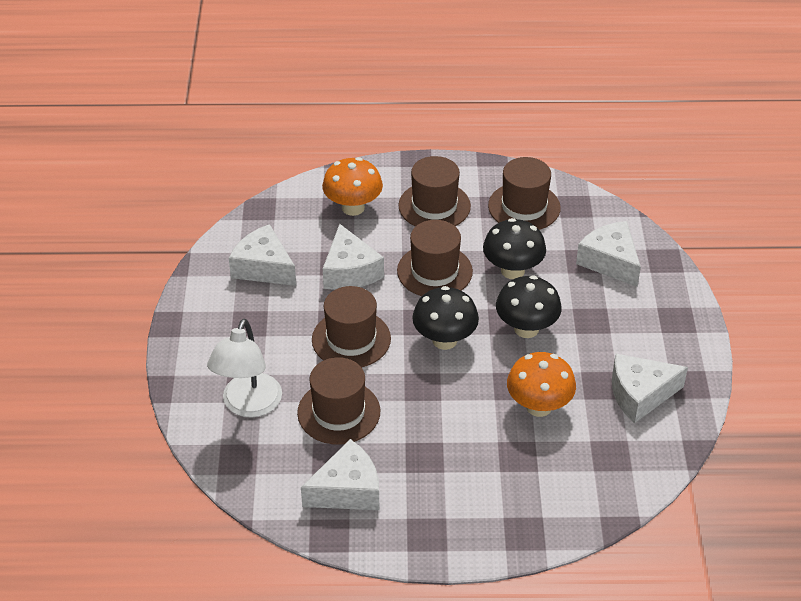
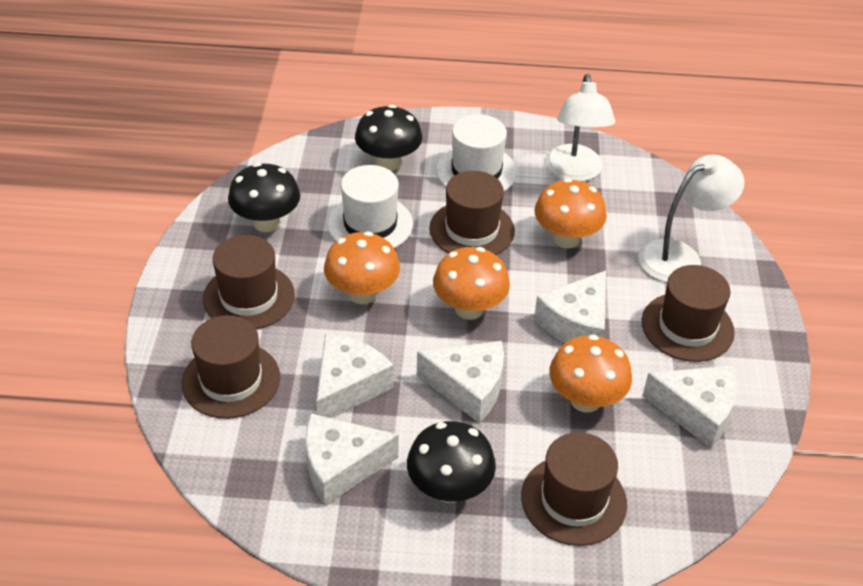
orange mushroom: 2 -> 4
white hat: 0 -> 2
white lamp: 1 -> 2

